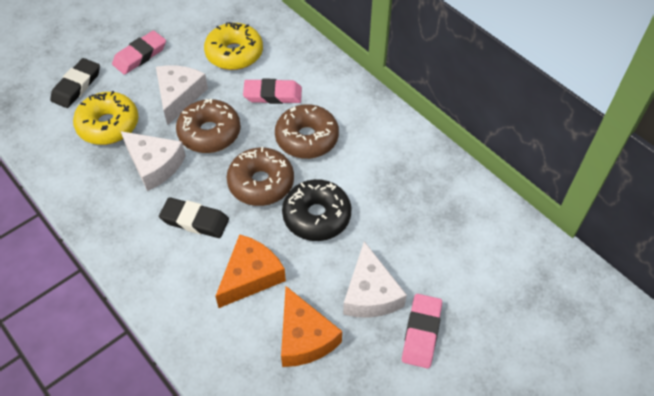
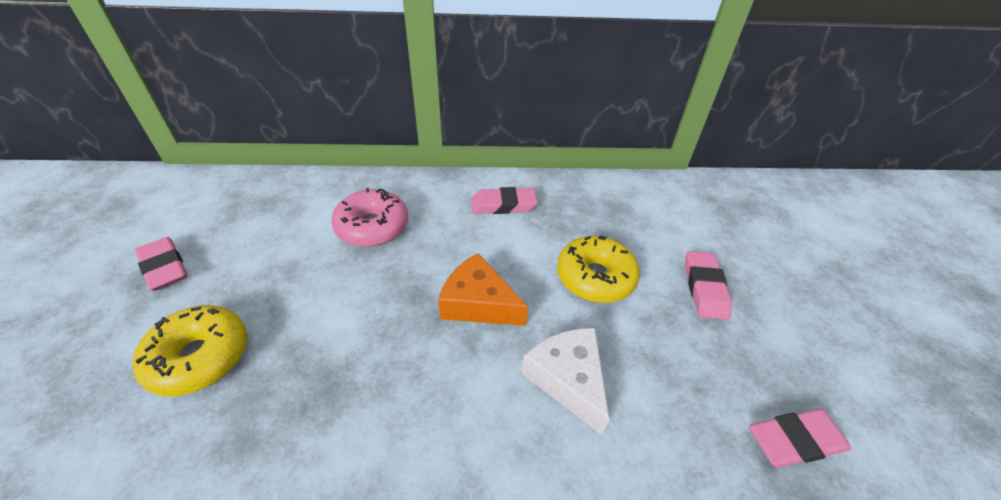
black donut: 1 -> 0
black eraser: 2 -> 0
brown donut: 3 -> 0
orange cheese: 2 -> 1
pink donut: 0 -> 1
pink eraser: 3 -> 4
white cheese: 3 -> 1

